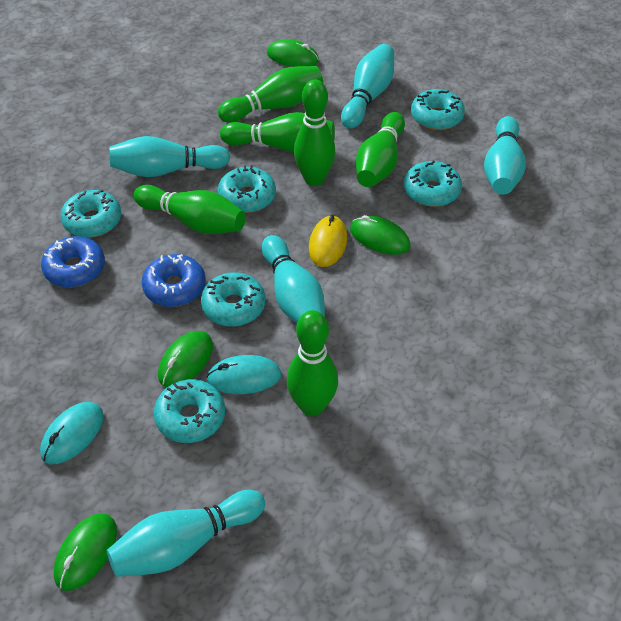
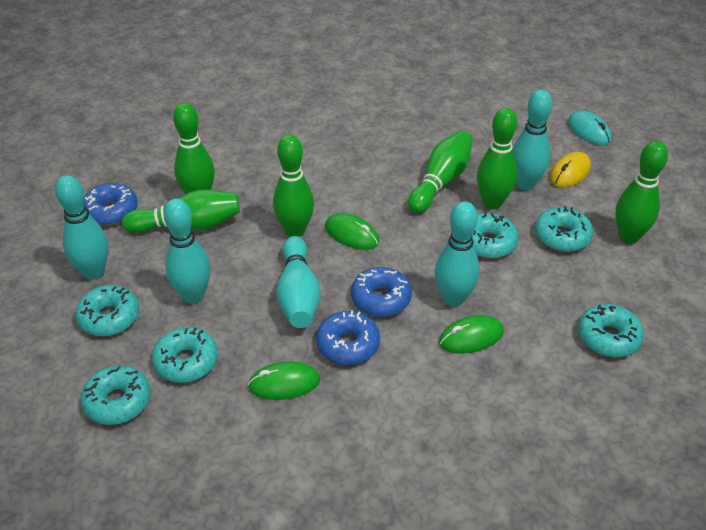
blue donut: 2 -> 3
green mouse: 4 -> 3
turquoise mouse: 2 -> 1

